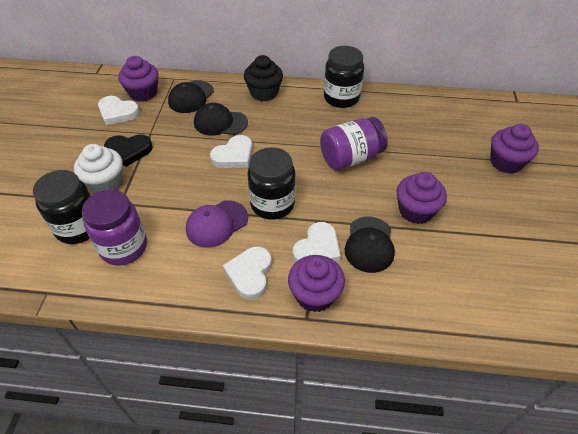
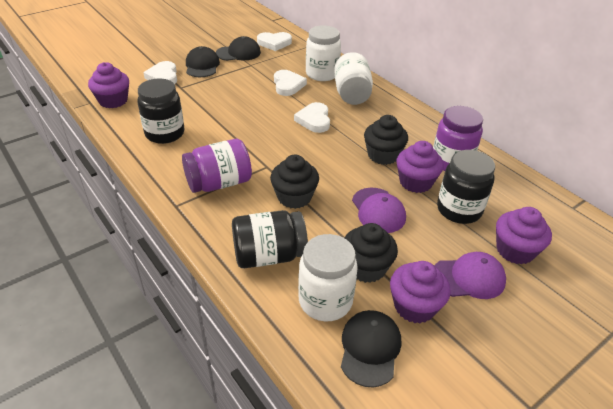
black cupcake: 1 -> 3
black heart: 1 -> 0
purple cap: 1 -> 2
white cupcake: 1 -> 0
white jar: 0 -> 3

